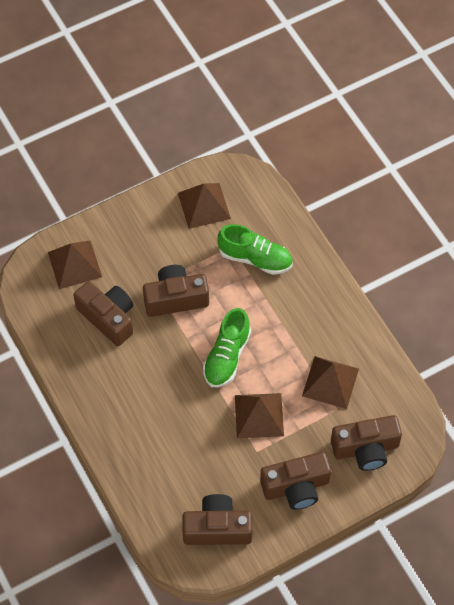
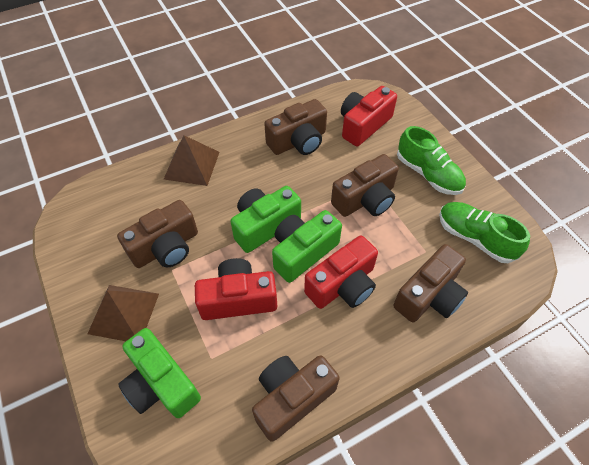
brown pyramid: 4 -> 2
green camera: 0 -> 3
red camera: 0 -> 3

